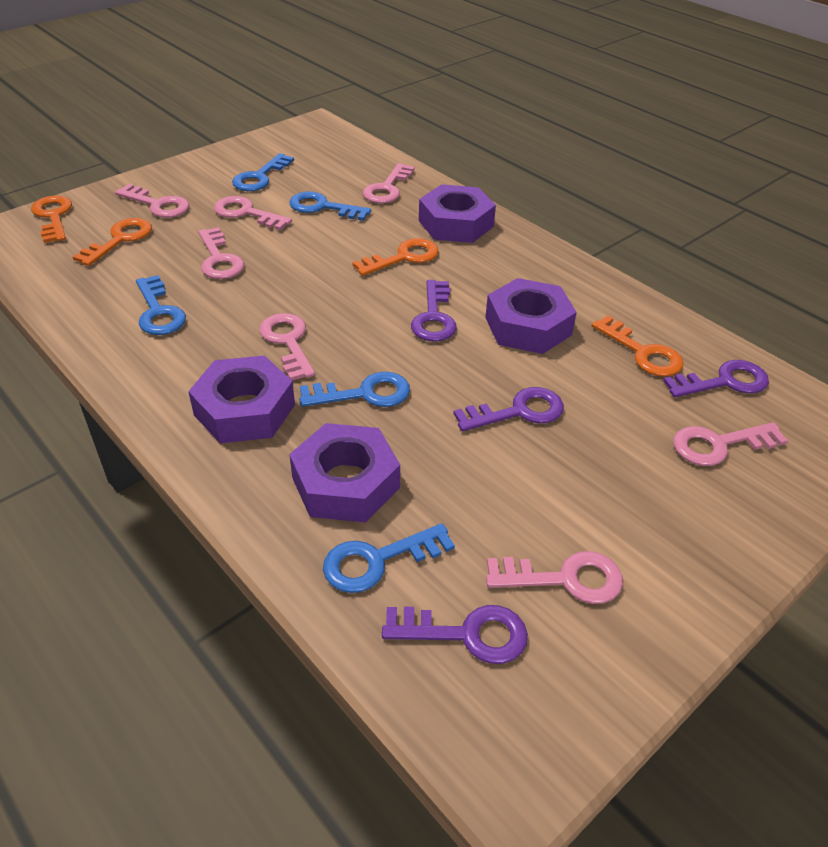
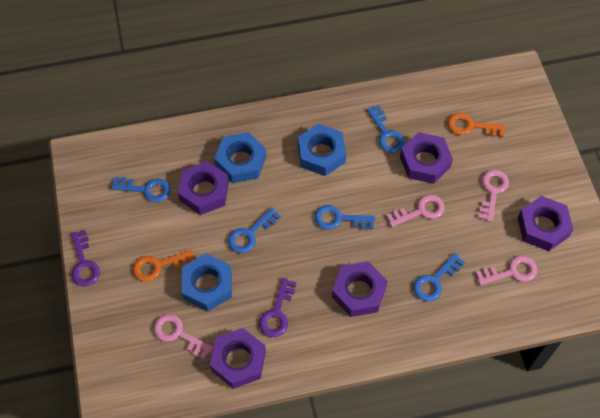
blue nut: 0 -> 3
orange key: 4 -> 2
pink key: 7 -> 4
purple key: 4 -> 2
purple nut: 4 -> 5

